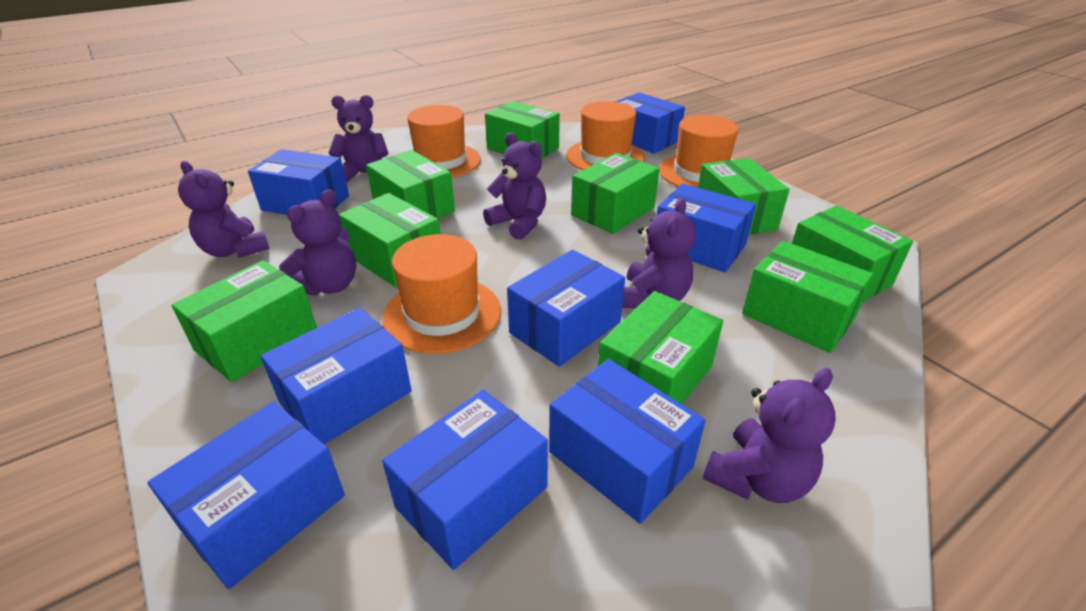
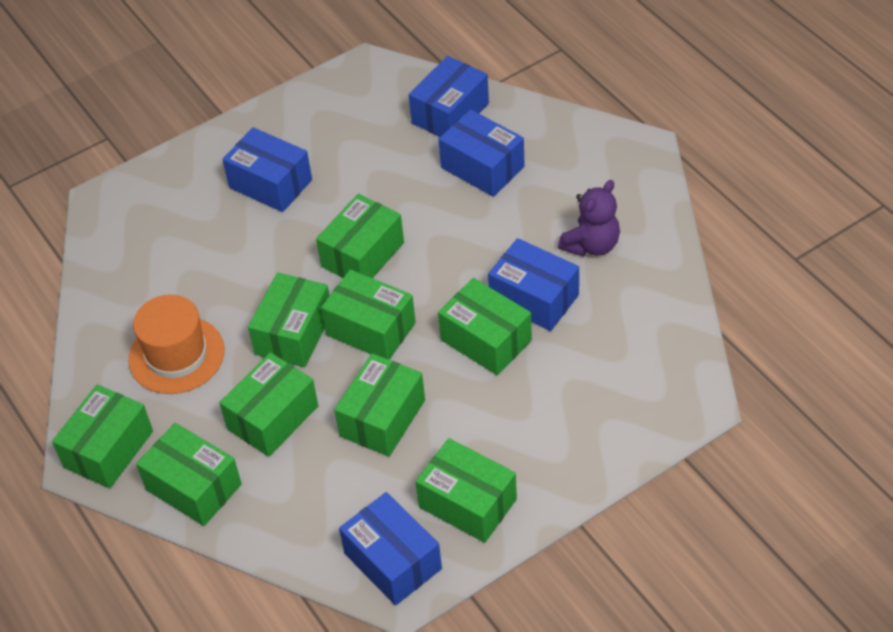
blue box: 8 -> 5
orange hat: 4 -> 1
purple teddy bear: 6 -> 1

